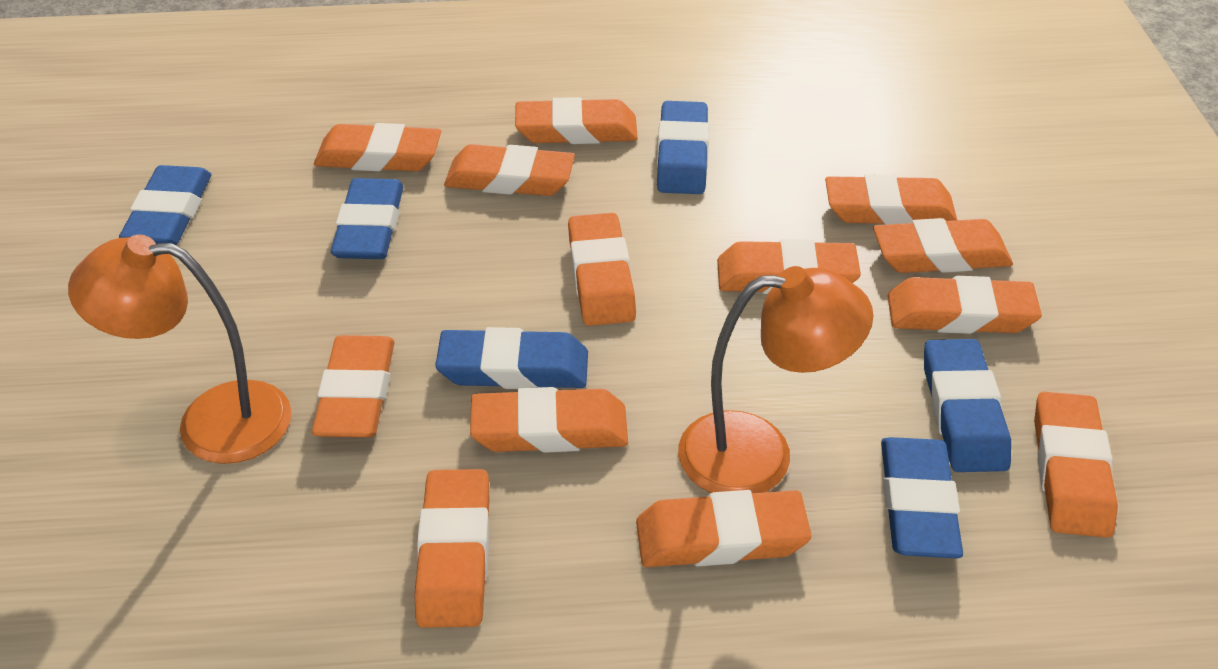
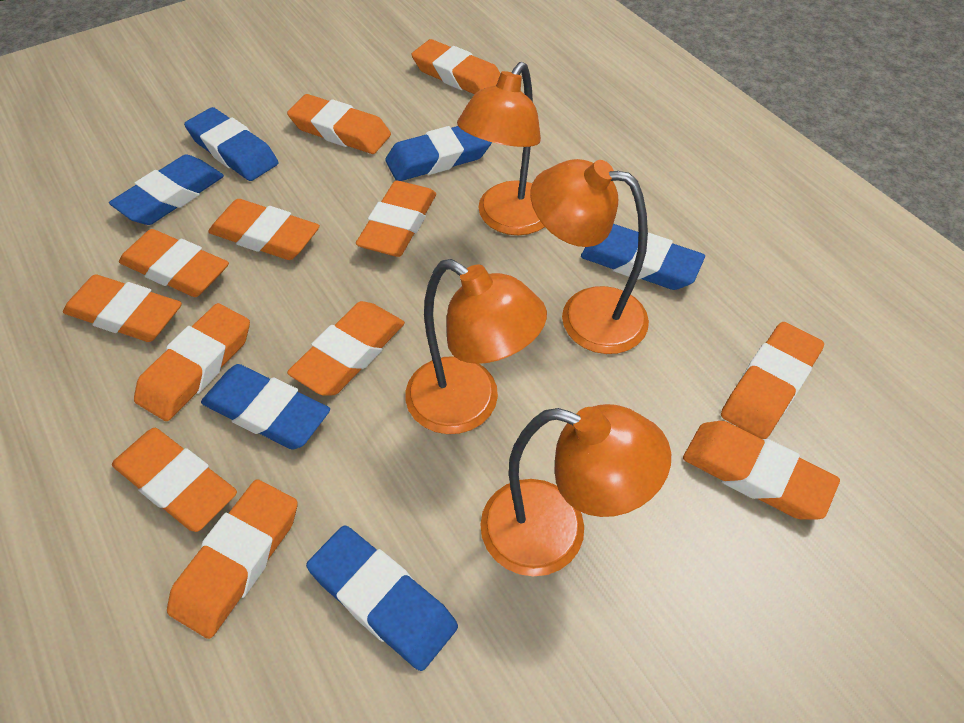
orange eraser: 13 -> 12
orange lamp: 2 -> 4

